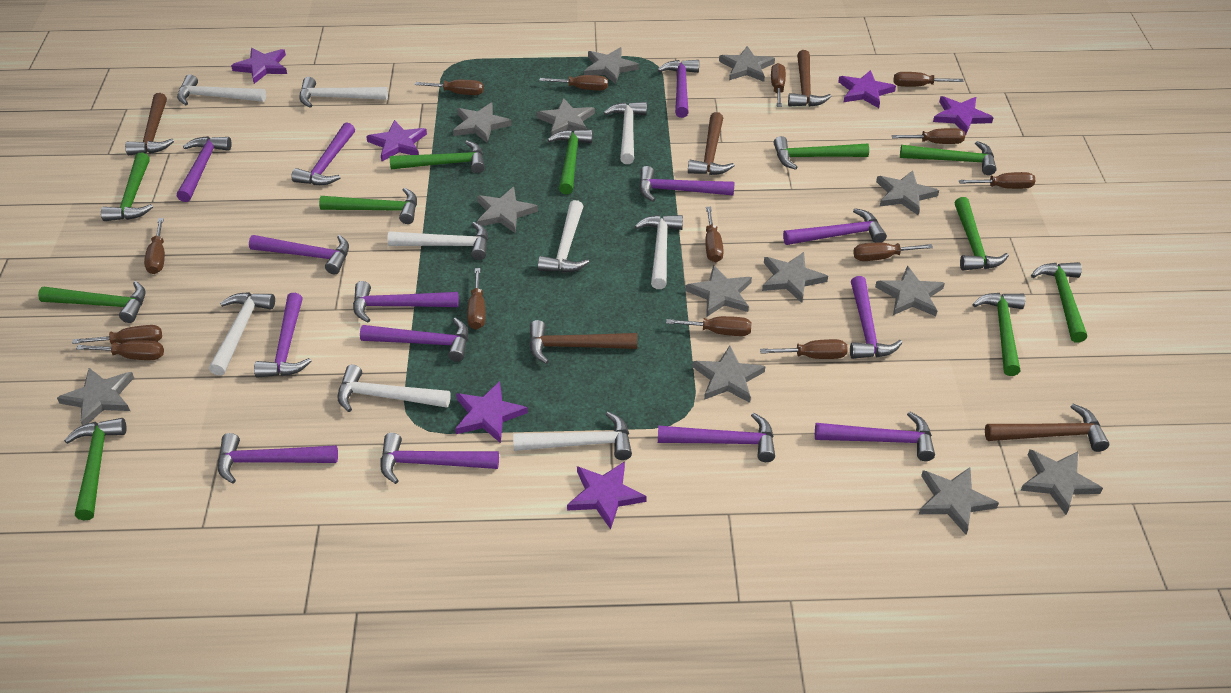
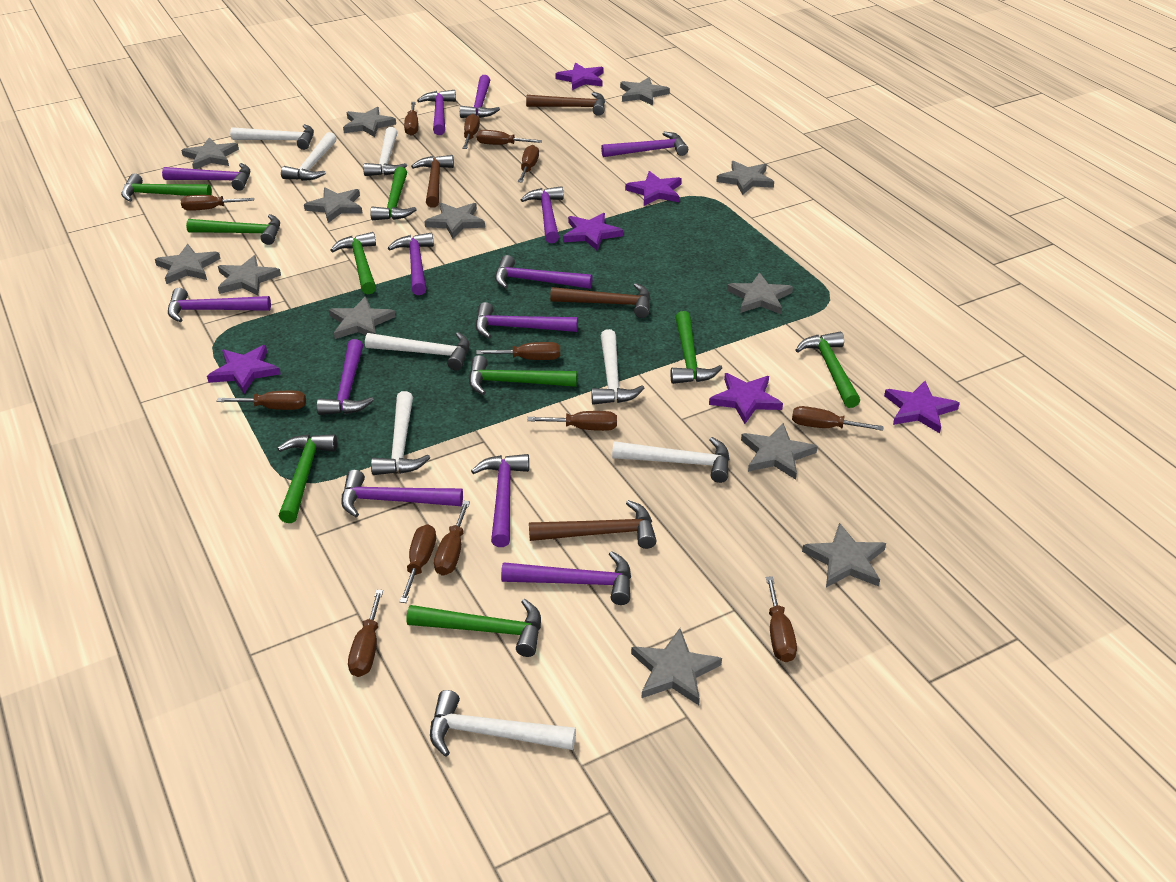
brown hammer: 5 -> 4
brown screwdriver: 14 -> 13
green hammer: 11 -> 9
purple hammer: 14 -> 13
white hammer: 9 -> 8

